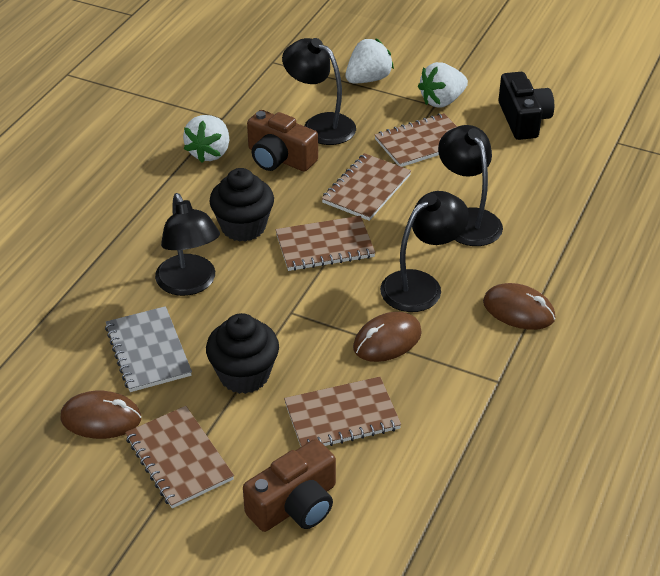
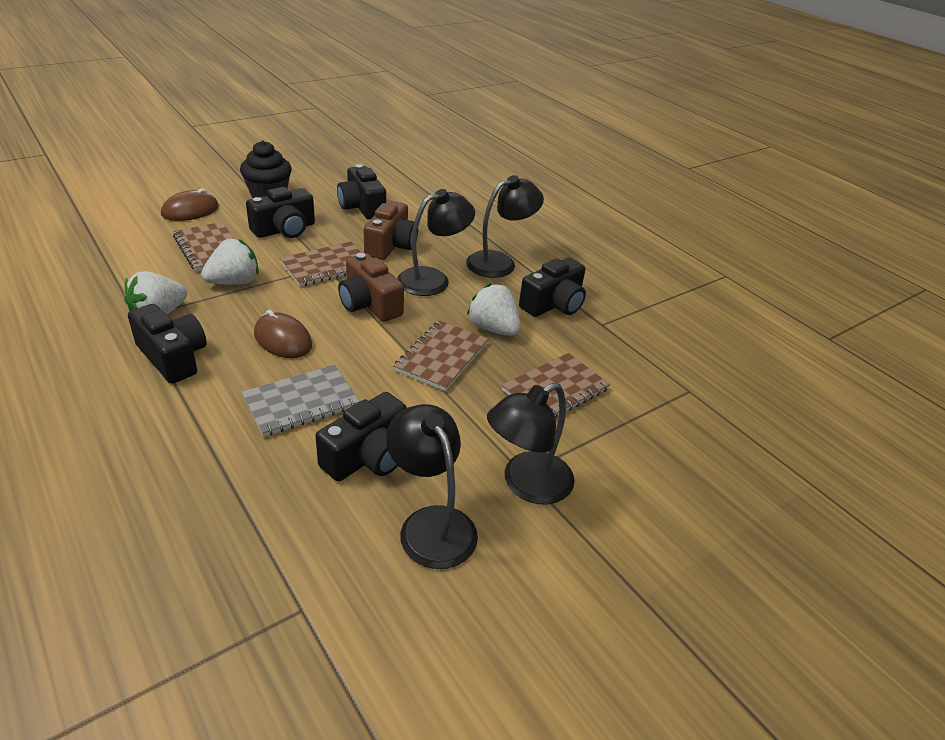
black camera: 1 -> 5
black cupcake: 2 -> 1
brown mouse: 3 -> 2
brown notebook: 5 -> 4

